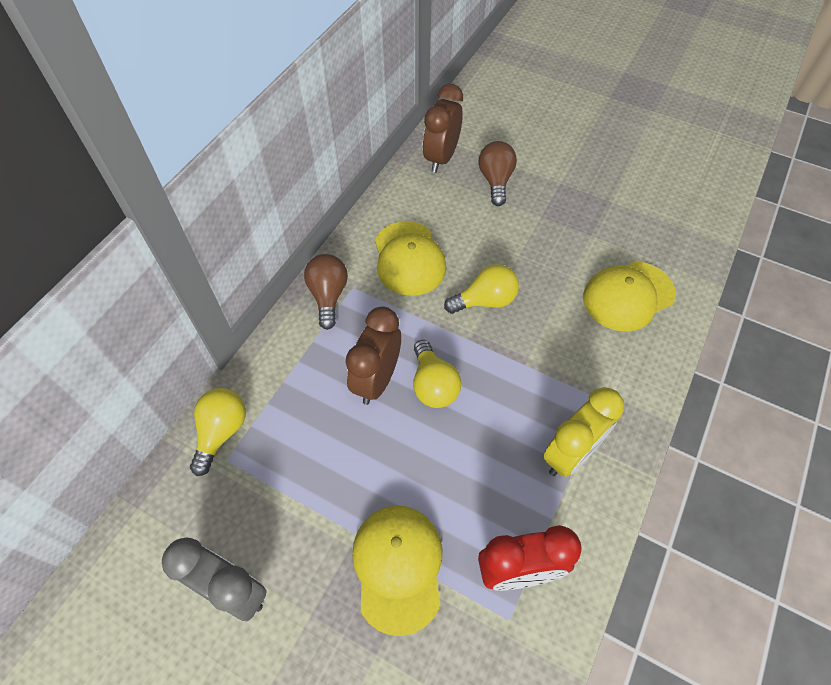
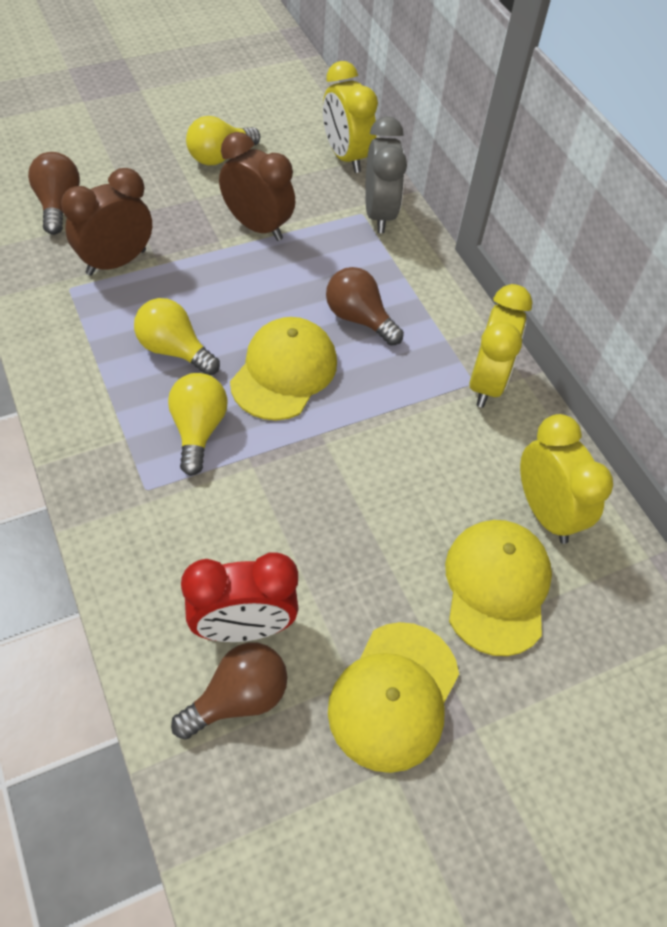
brown light bulb: 2 -> 3
yellow clock: 1 -> 3

